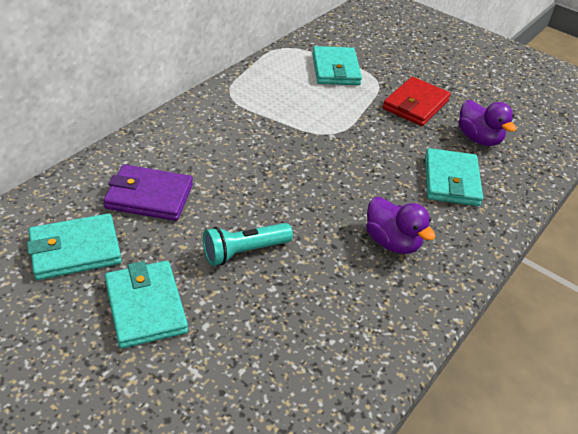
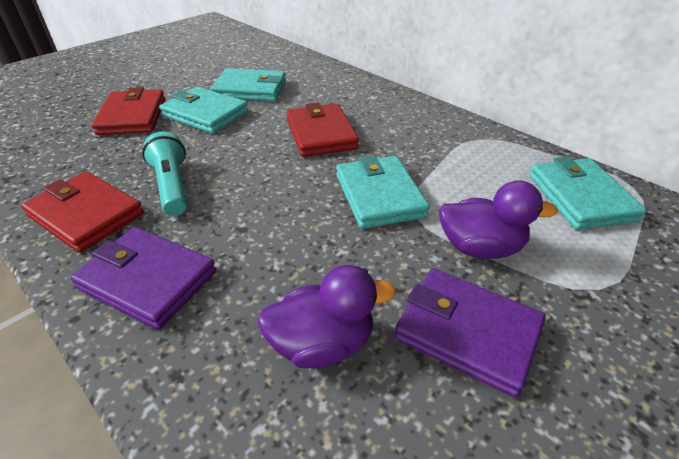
purple wallet: 1 -> 2
red wallet: 1 -> 3

